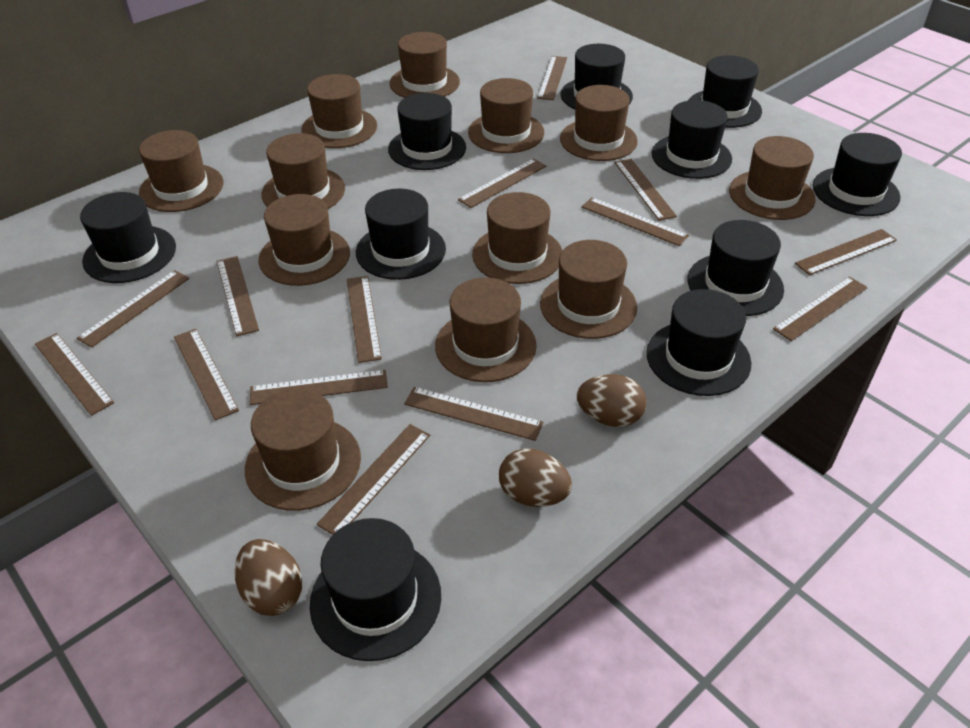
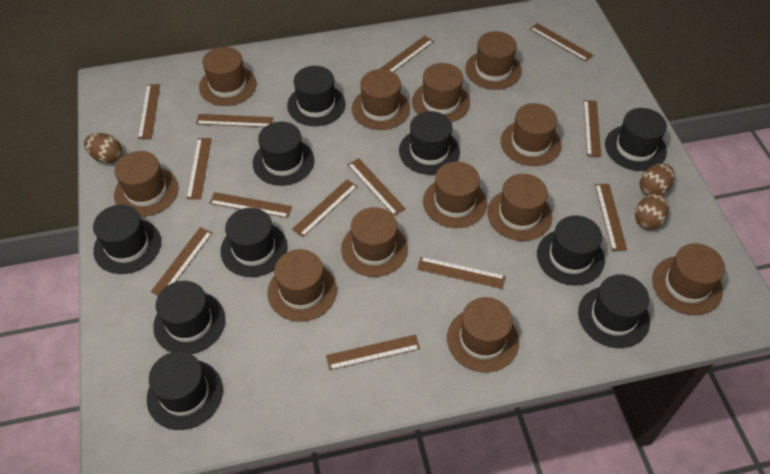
brown ruler: 14 -> 13

